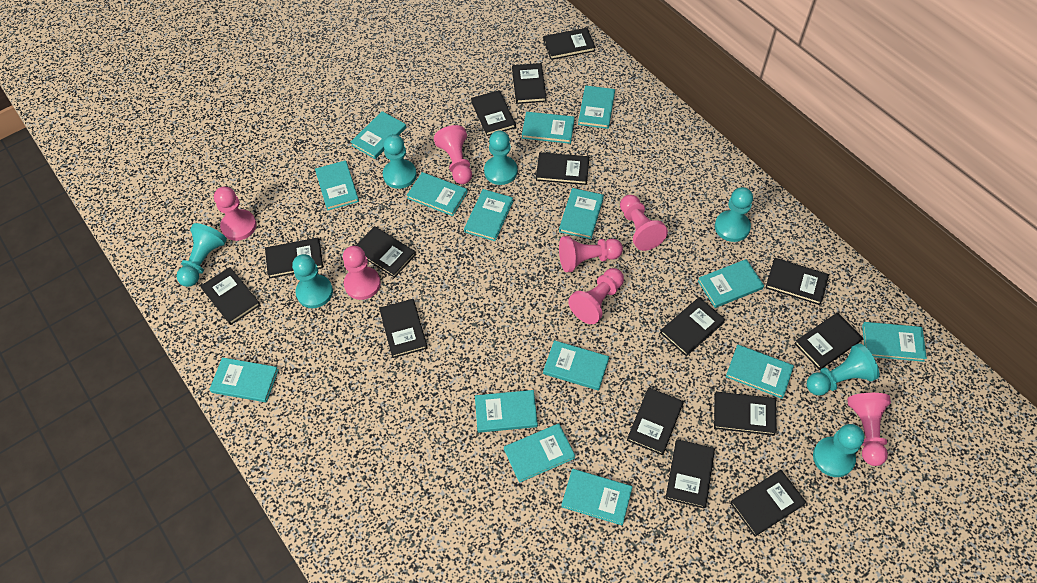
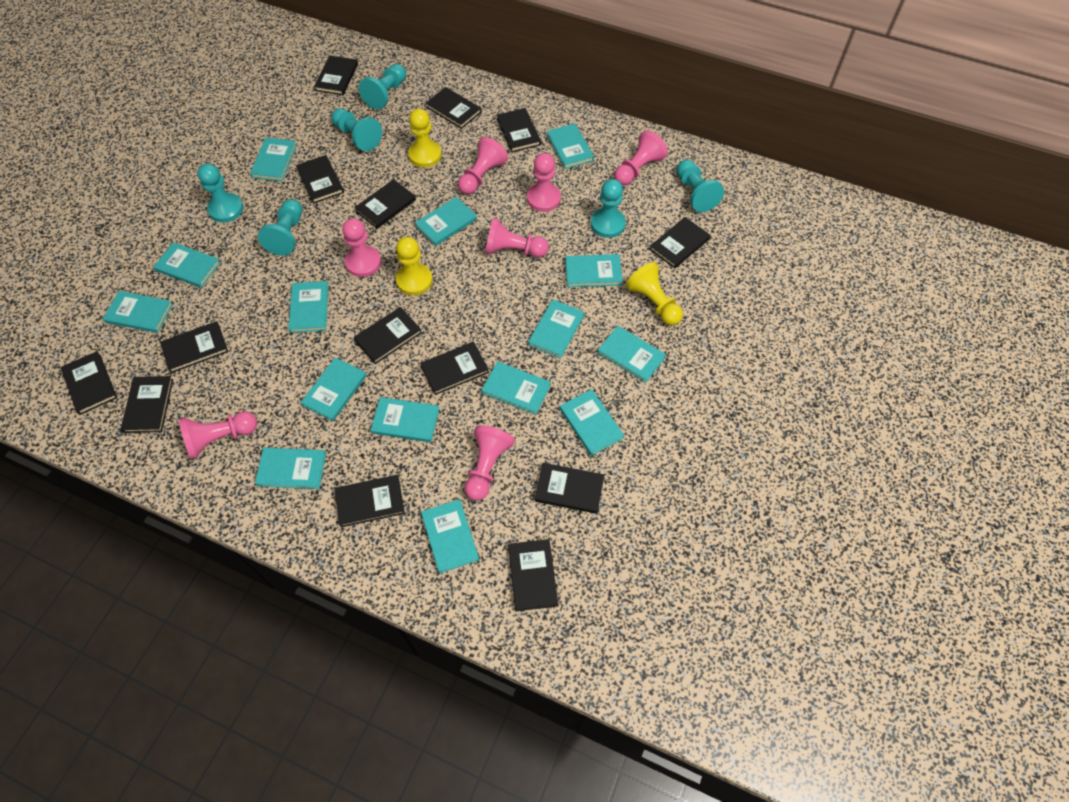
black book: 15 -> 14
turquoise pawn: 7 -> 6
yellow pawn: 0 -> 3

